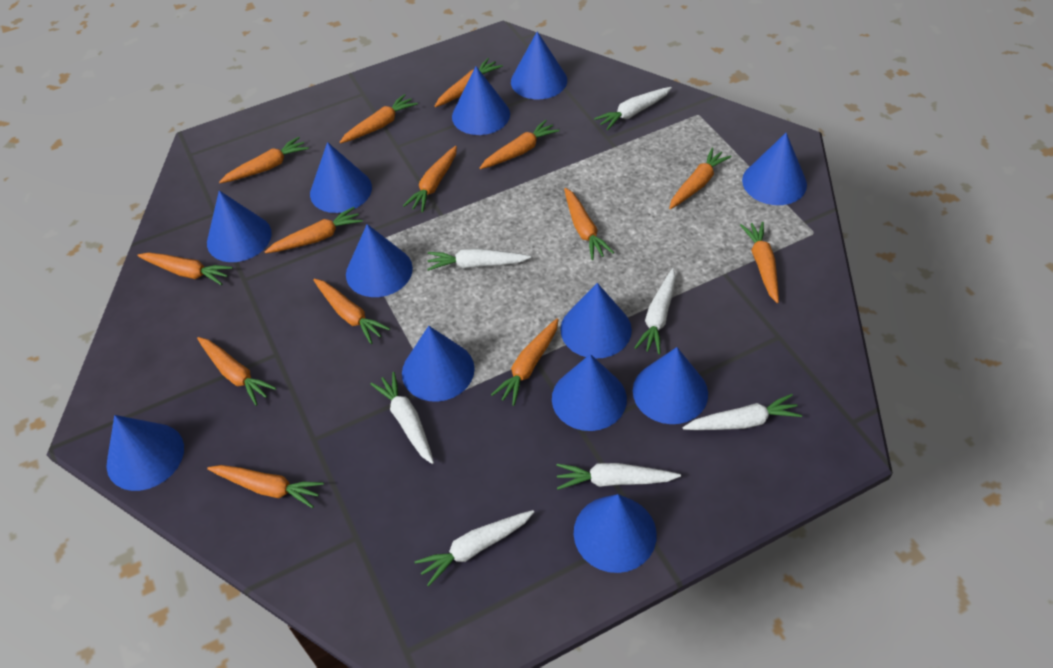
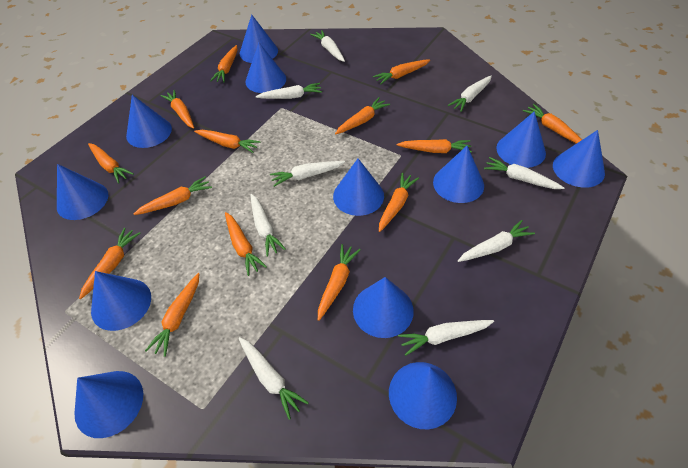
white carrot: 7 -> 9

